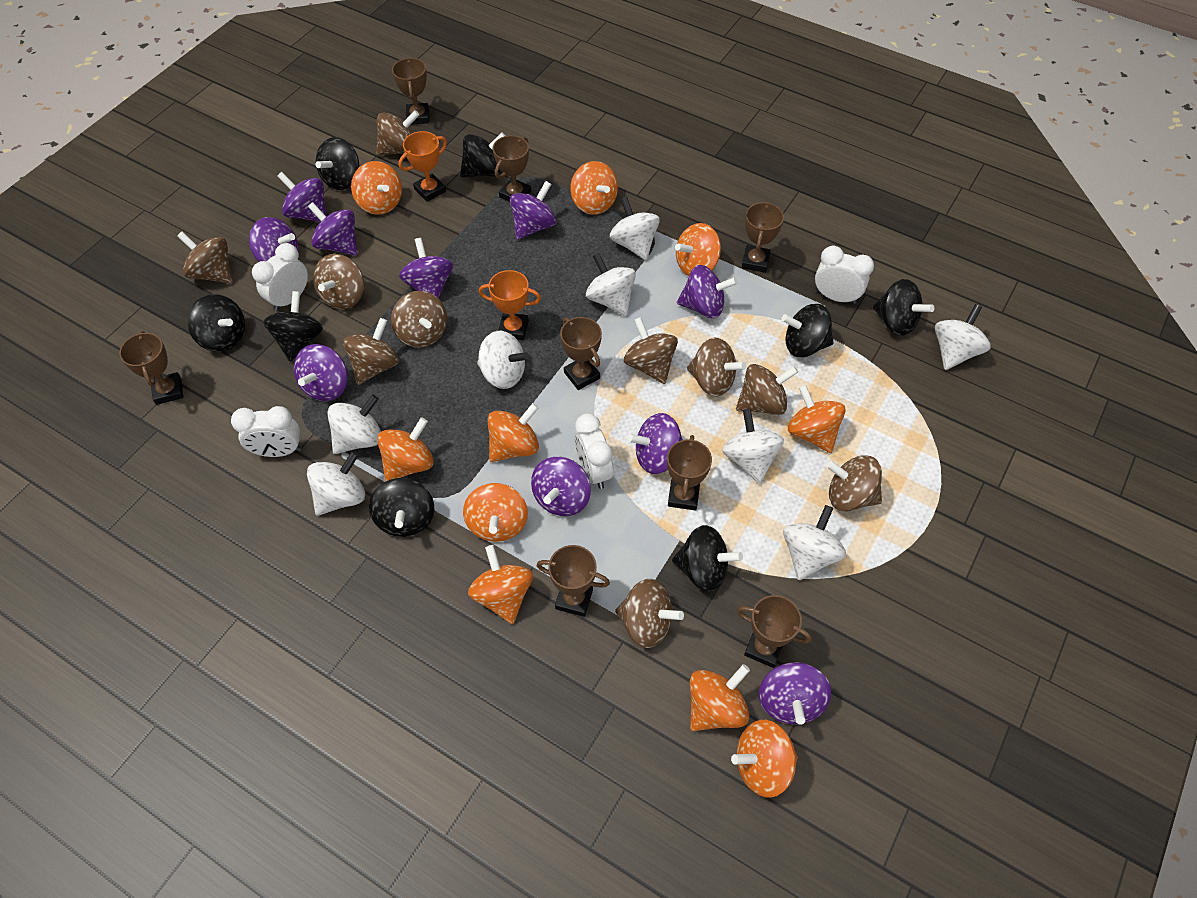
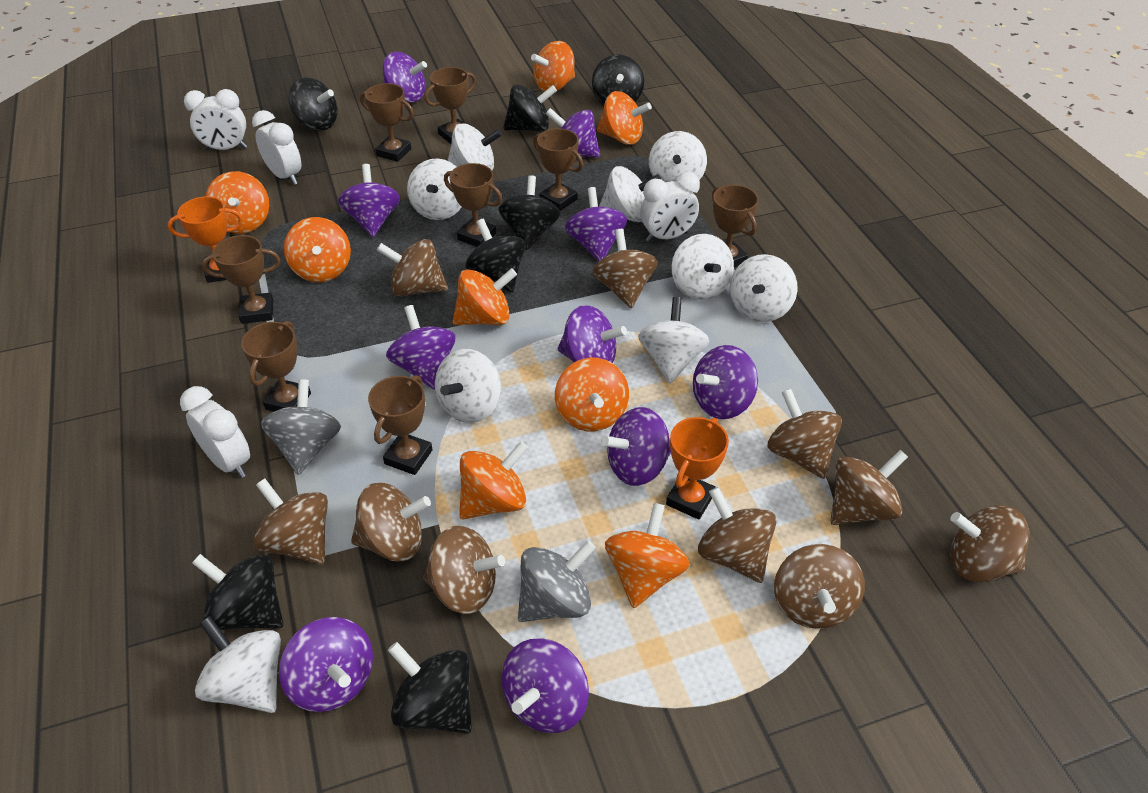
black spinning top: 8 -> 7
grey spinning top: 0 -> 2
orange spinning top: 10 -> 8
white spinning top: 8 -> 9

